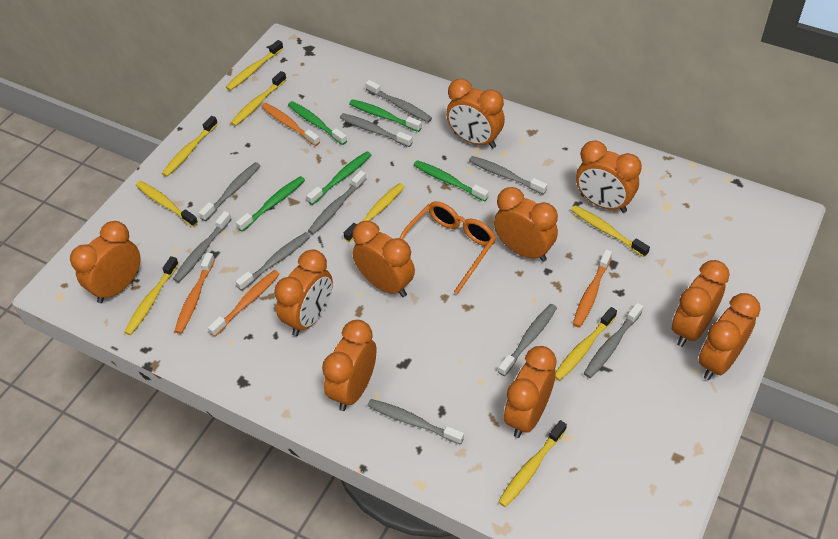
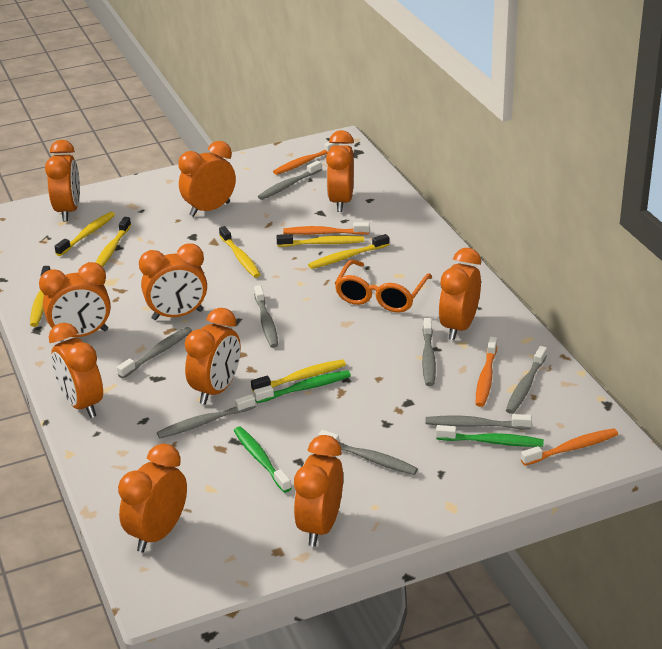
green toothbrush: 5 -> 3
grey toothbrush: 10 -> 8
yellow toothbrush: 9 -> 7

